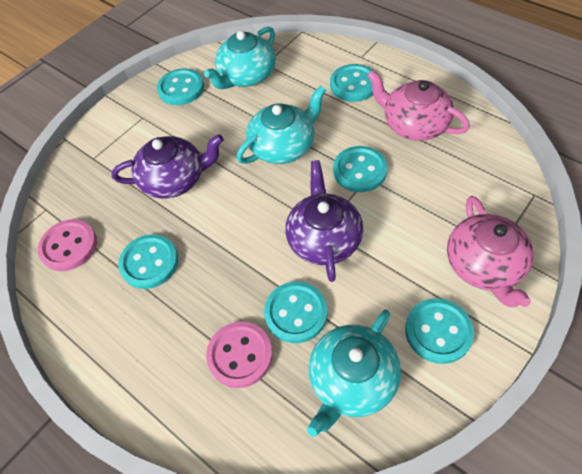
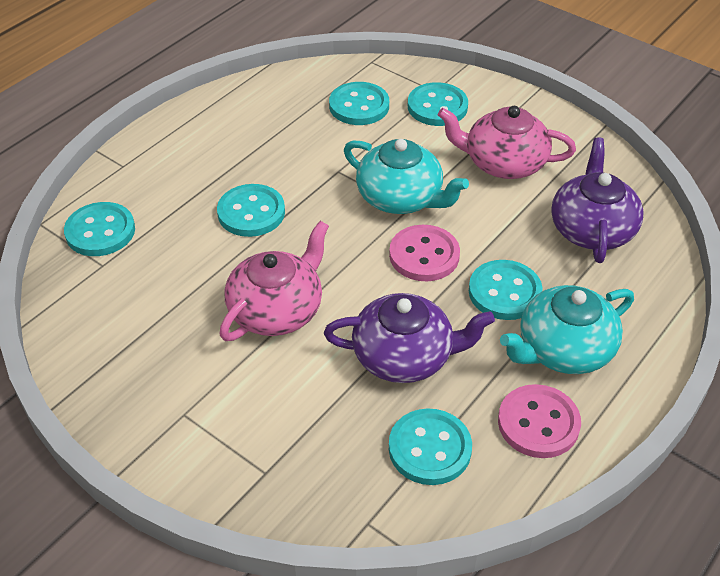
turquoise teapot: 3 -> 2

